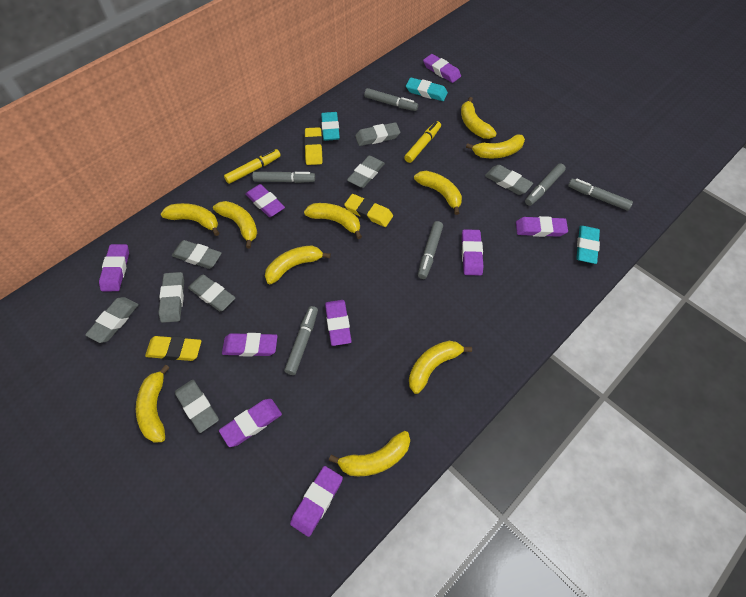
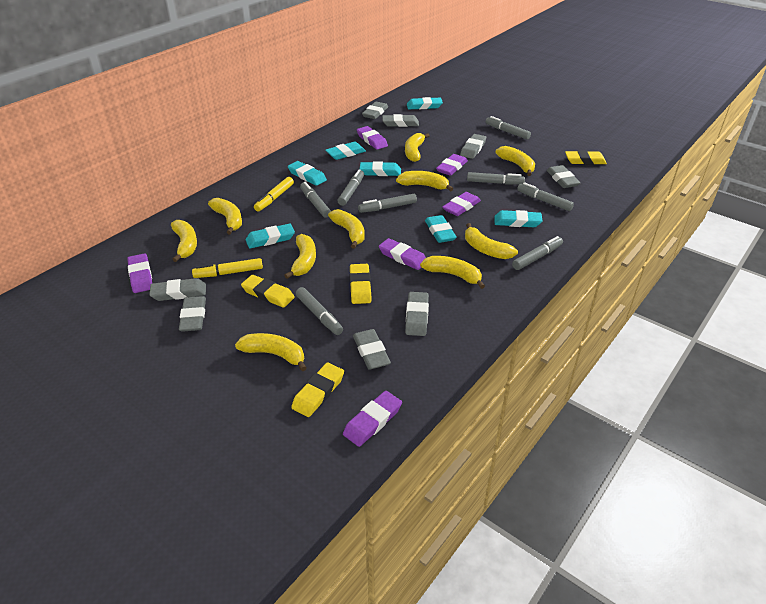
grey marker: 6 -> 8
purple eraser: 9 -> 6
turquoise eraser: 3 -> 7
yellow eraser: 3 -> 4

